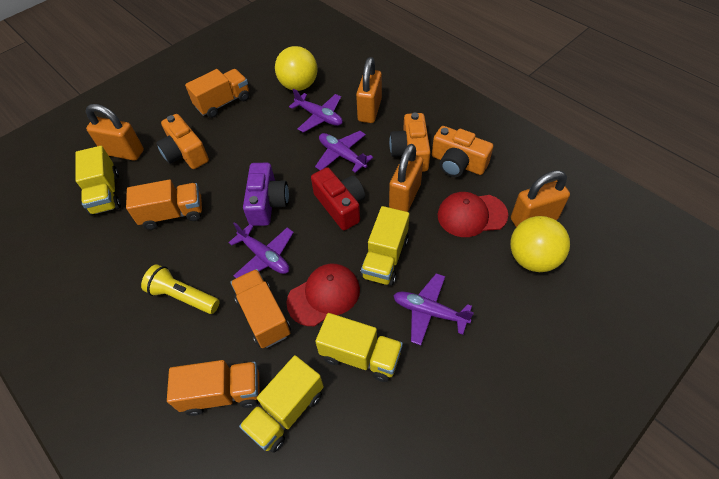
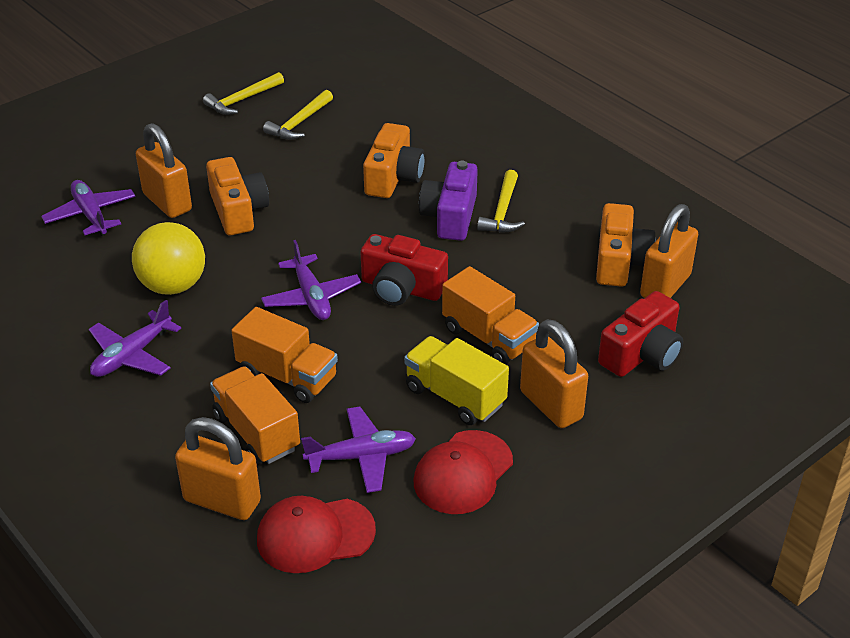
orange truck: 4 -> 3
red camera: 1 -> 2
yellow ball: 2 -> 1
yellow flashlight: 1 -> 0
yellow hammer: 0 -> 3
yellow truck: 4 -> 1

